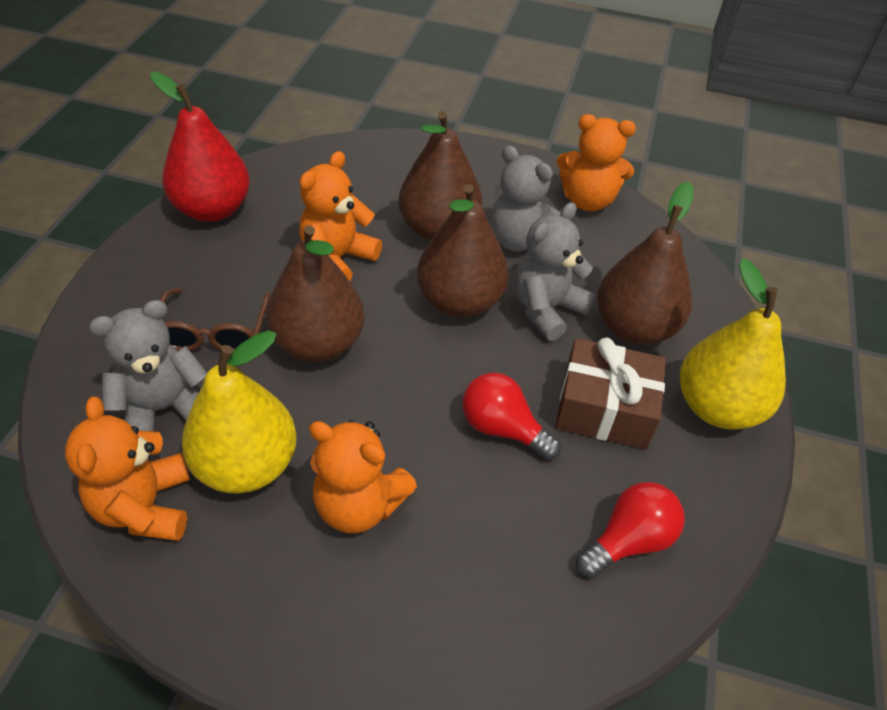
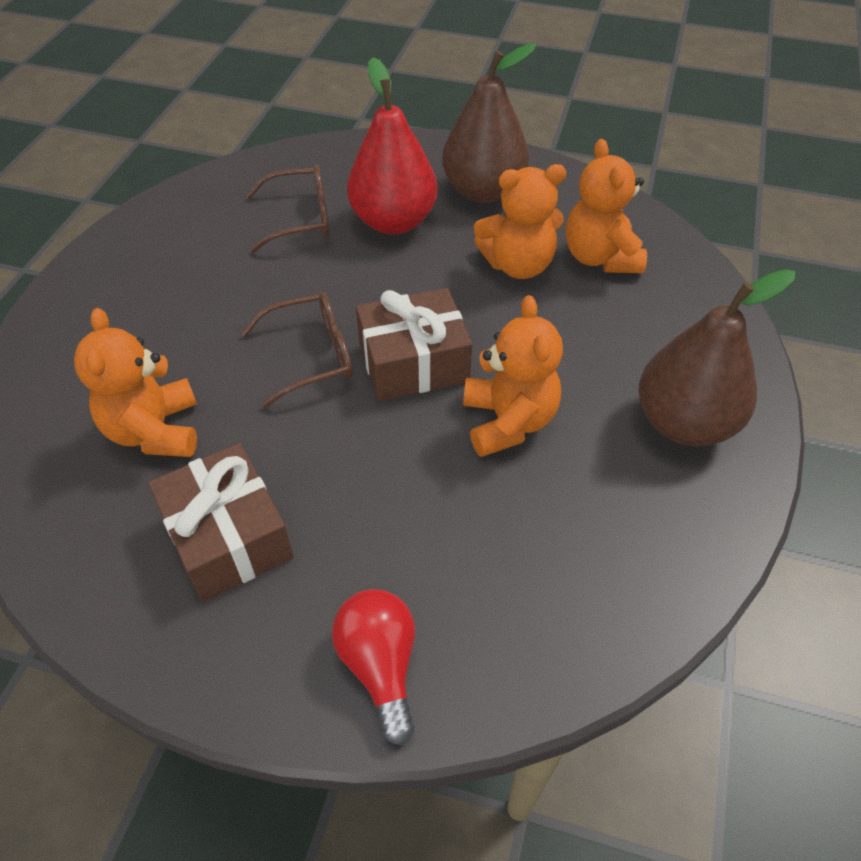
brown gift: 1 -> 2
brown glasses: 1 -> 2
brown pear: 4 -> 2
grey teddy bear: 3 -> 0
red light bulb: 2 -> 1
yellow pear: 2 -> 0

